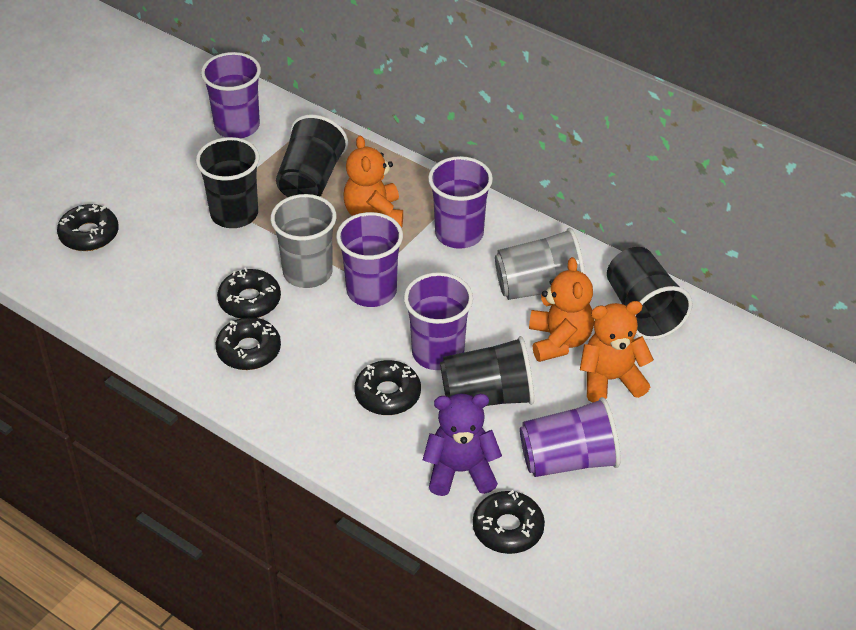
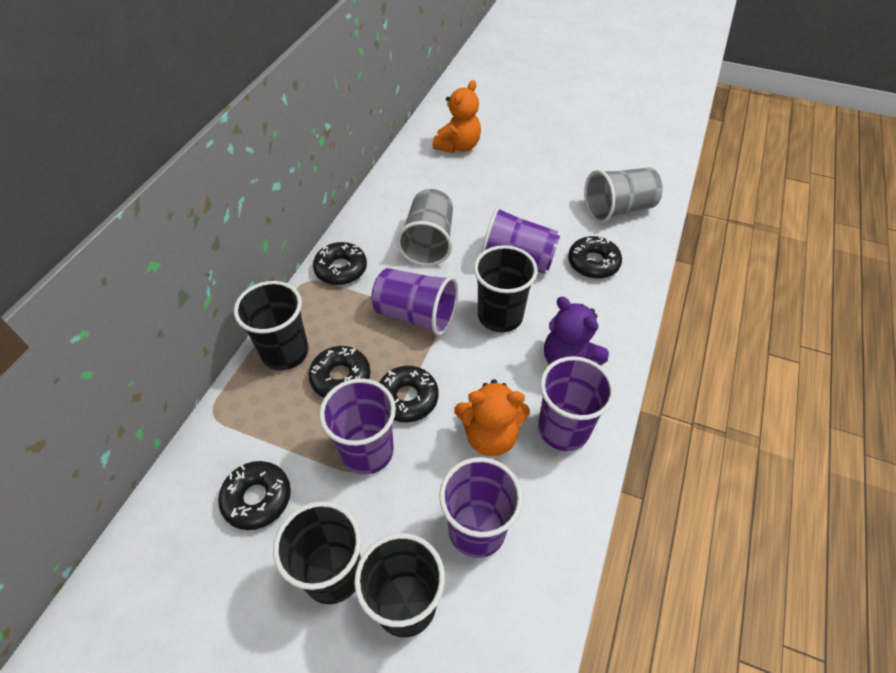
orange teddy bear: 3 -> 2

